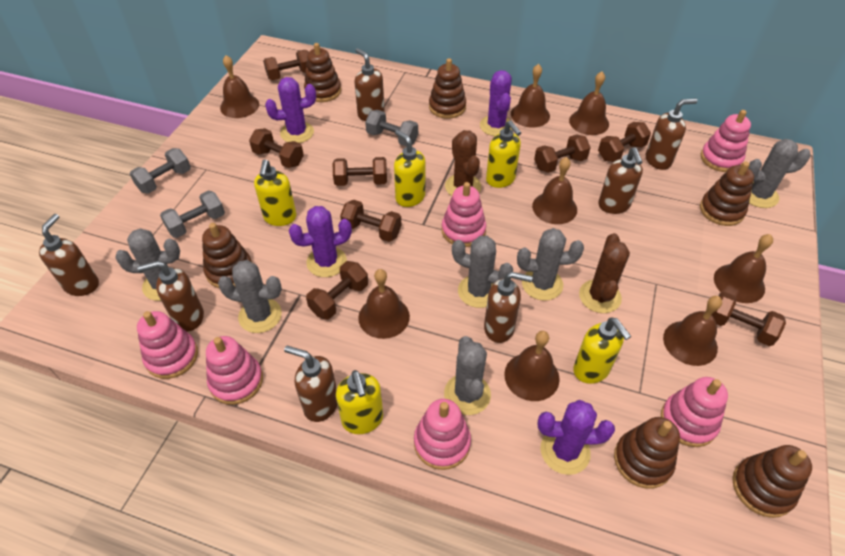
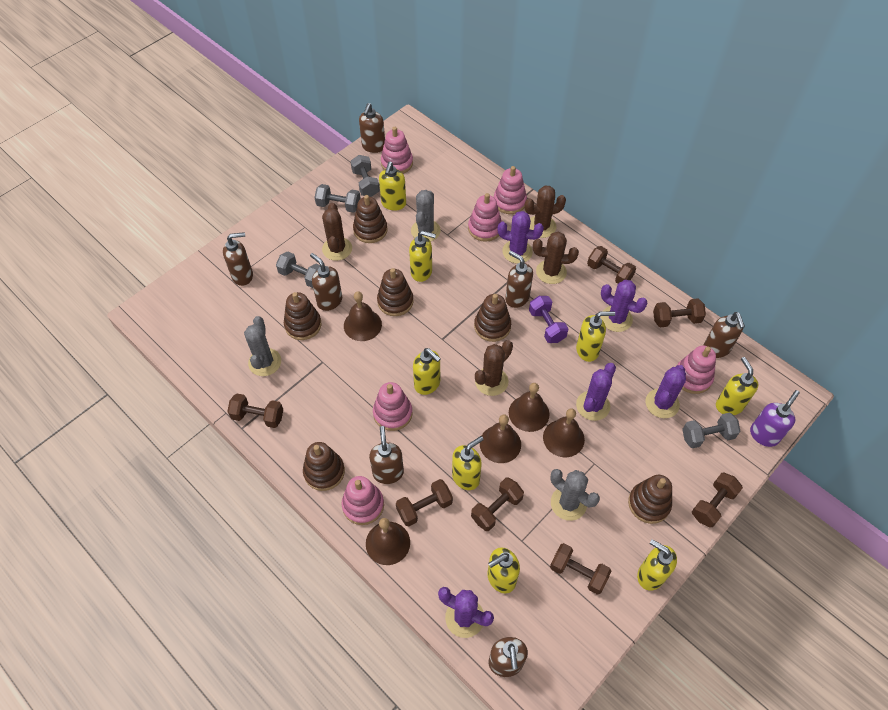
brown bell: 8 -> 5
brown cactus: 2 -> 4
brown dumbbell: 8 -> 7
grey cactus: 6 -> 3
grey dumbbell: 3 -> 4
purple cactus: 4 -> 5
purple dumbbell: 0 -> 1
purple soap dispenser: 0 -> 1
yellow soap dispenser: 5 -> 8

